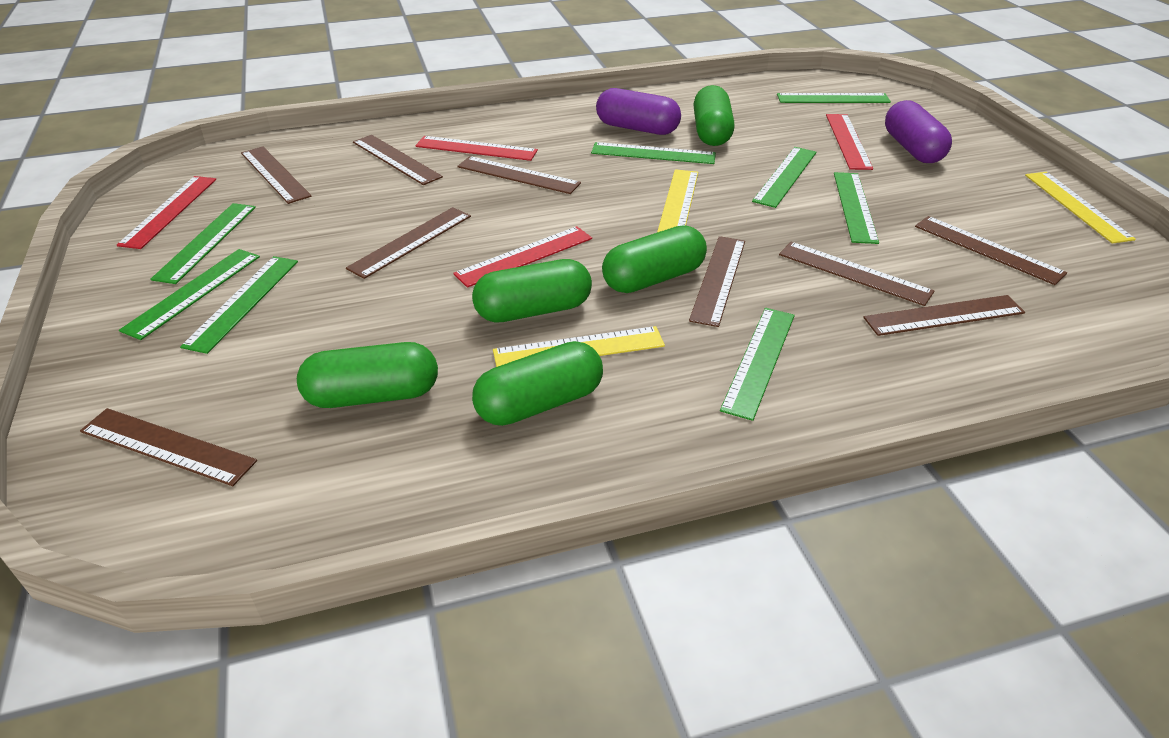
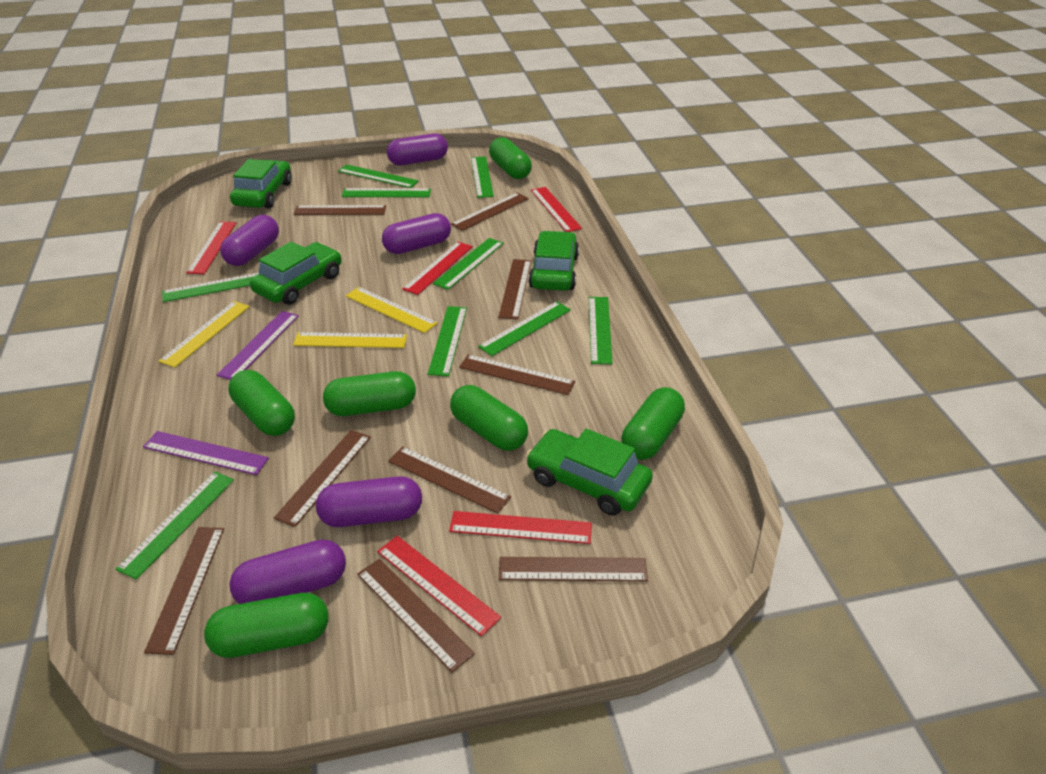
green capsule: 5 -> 6
green car: 0 -> 4
green ruler: 8 -> 9
purple capsule: 2 -> 5
purple ruler: 0 -> 2
red ruler: 4 -> 5

